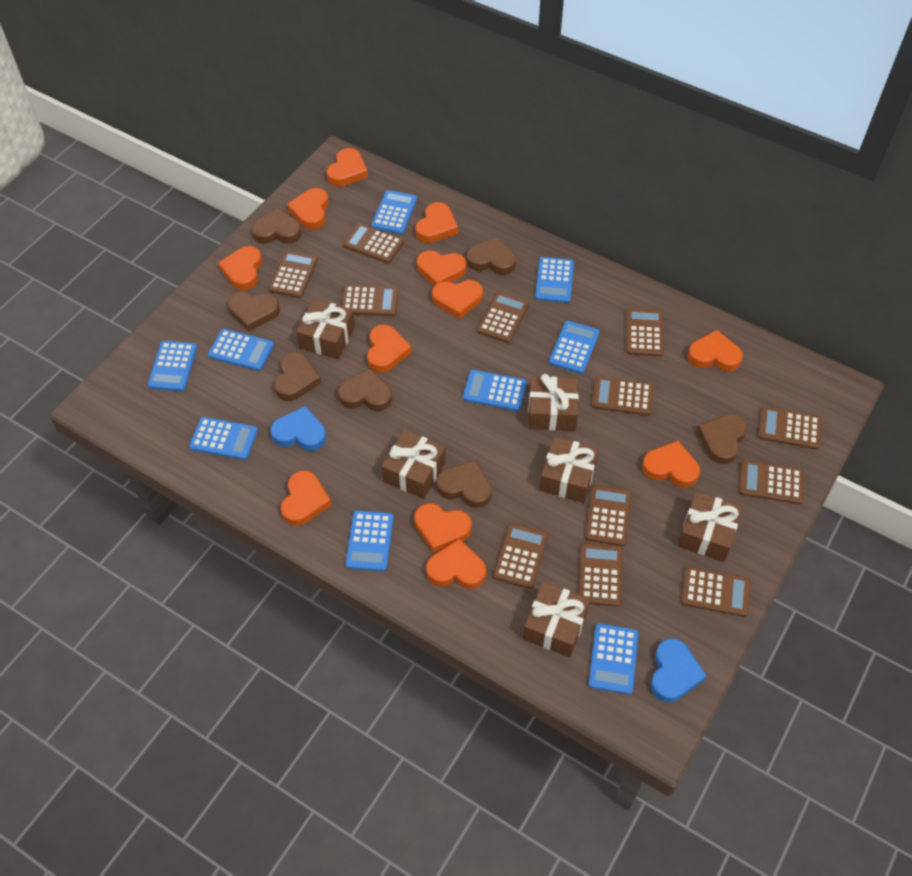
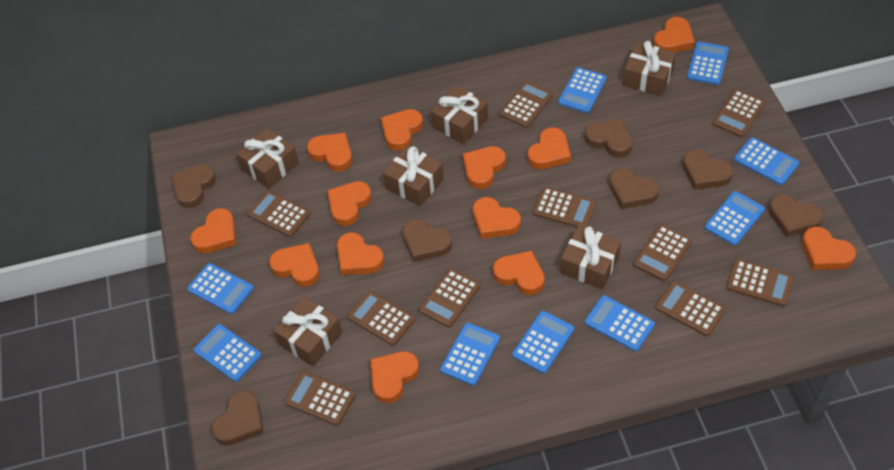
blue heart: 2 -> 0
brown calculator: 12 -> 10
orange heart: 12 -> 13

